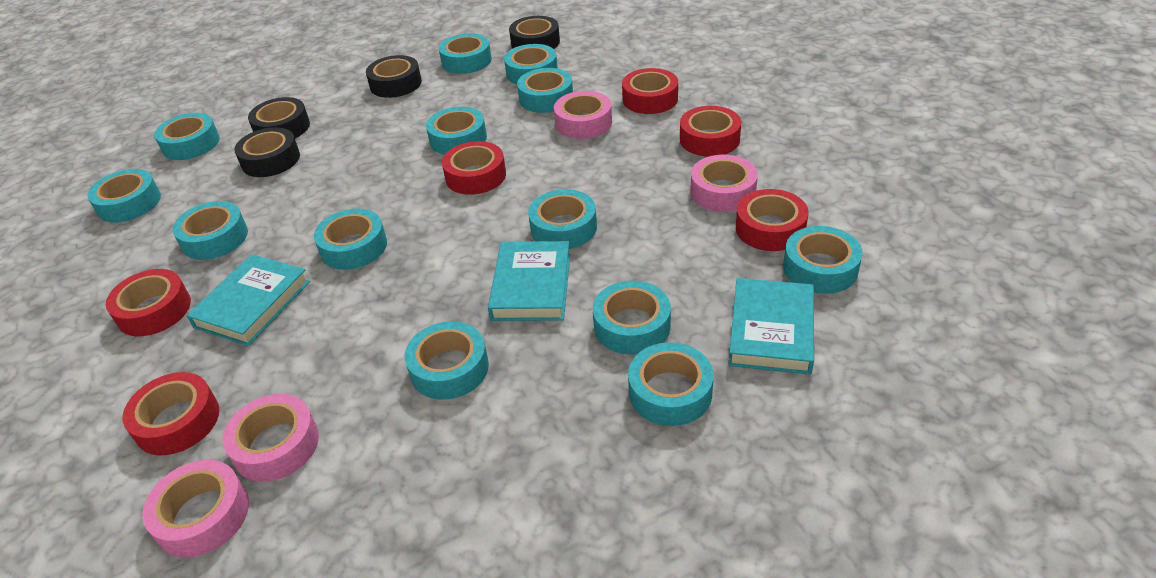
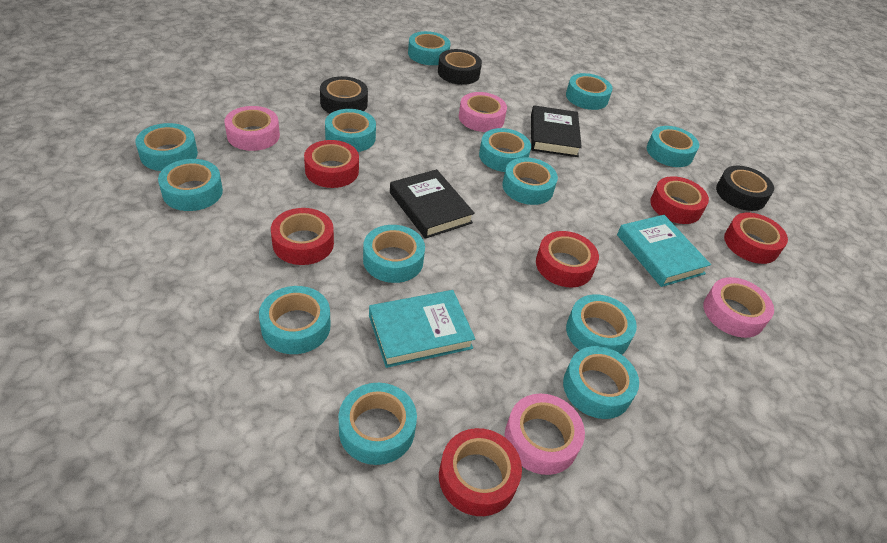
black book: 0 -> 2
black tape: 4 -> 3
turquoise book: 3 -> 2

